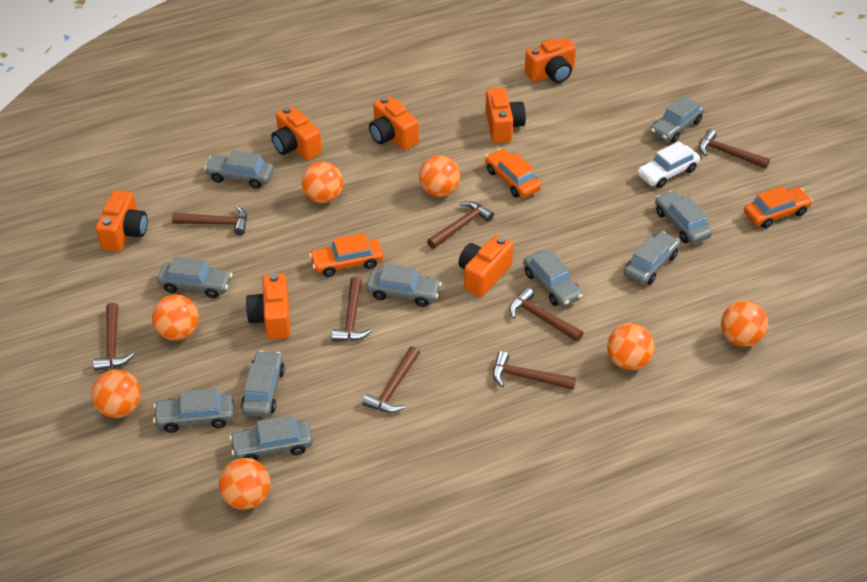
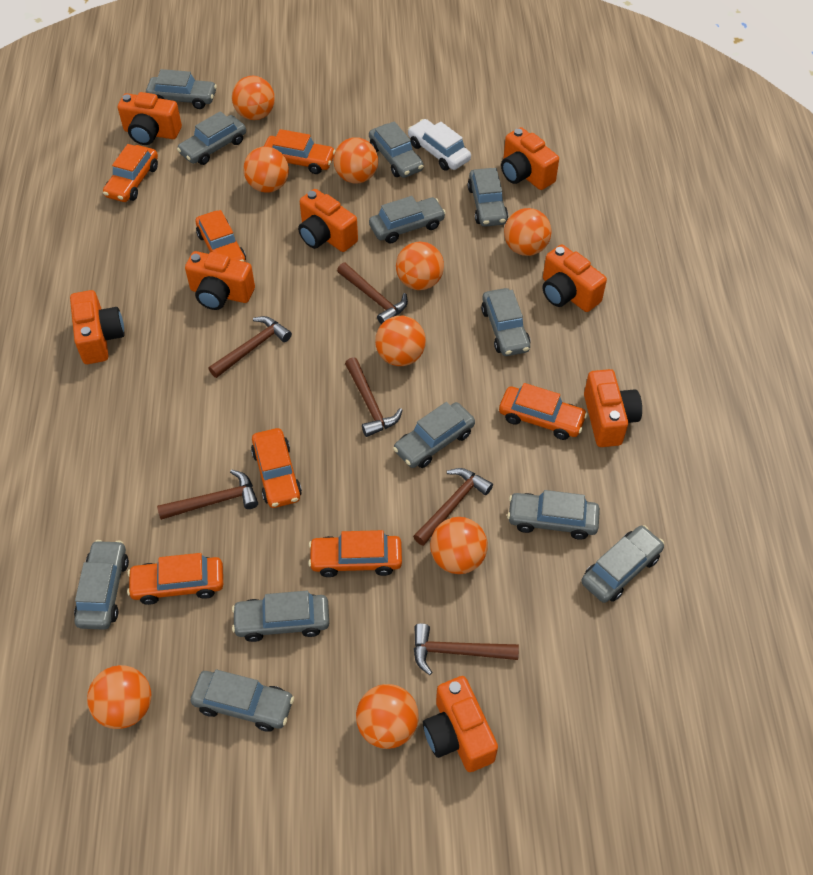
brown hammer: 8 -> 6
grey car: 10 -> 12
orange ball: 7 -> 9
orange camera: 7 -> 8
orange car: 3 -> 7

